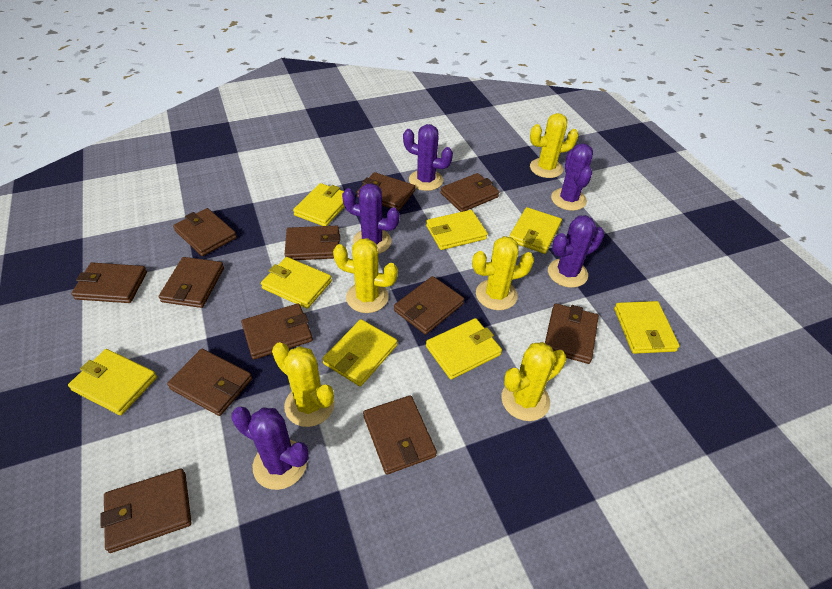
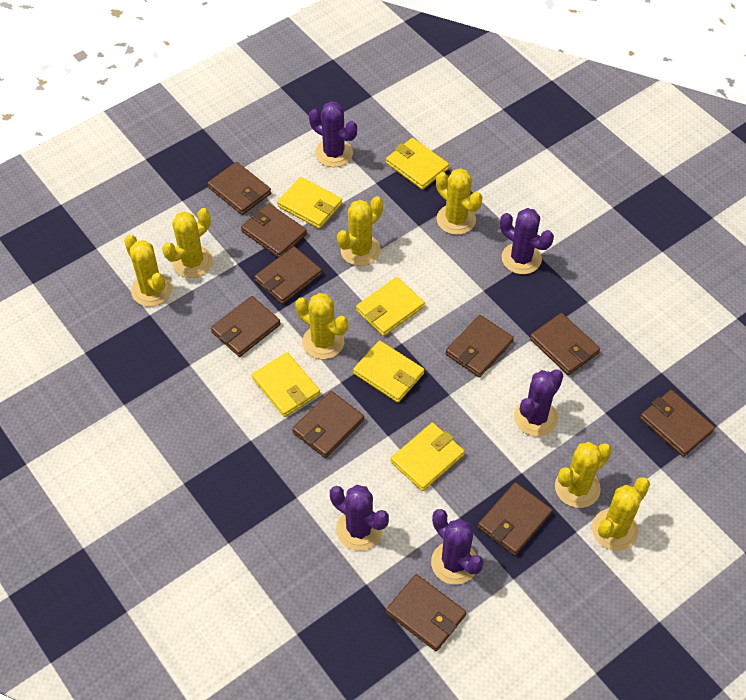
brown wallet: 12 -> 10
yellow cactus: 5 -> 7
yellow wallet: 8 -> 6

